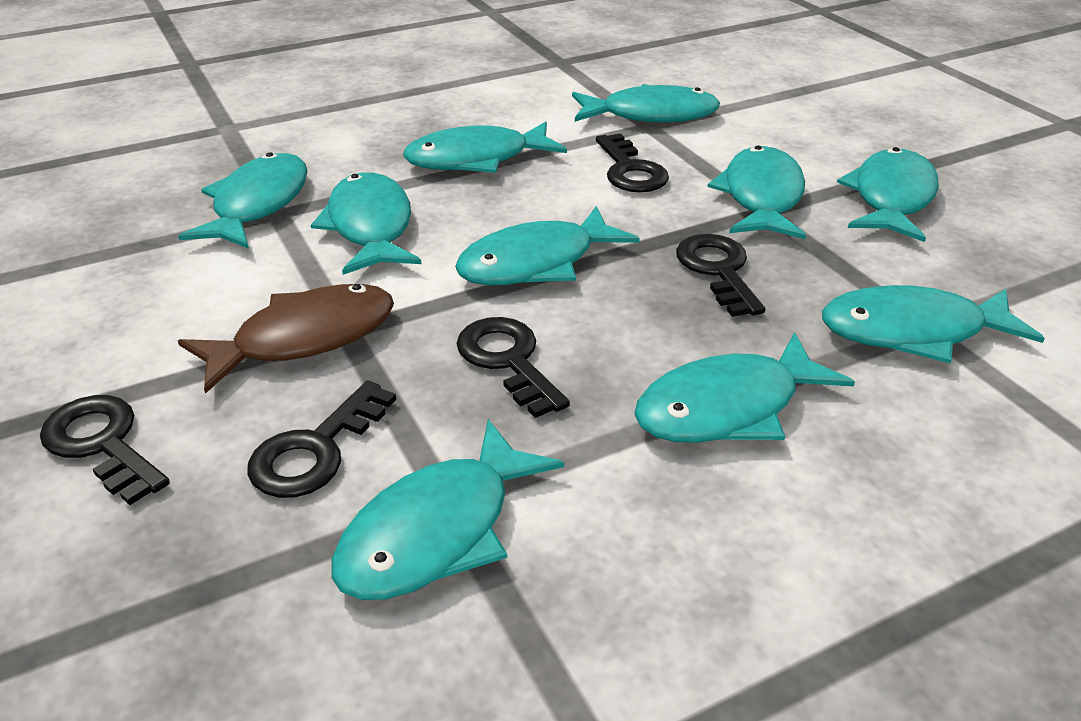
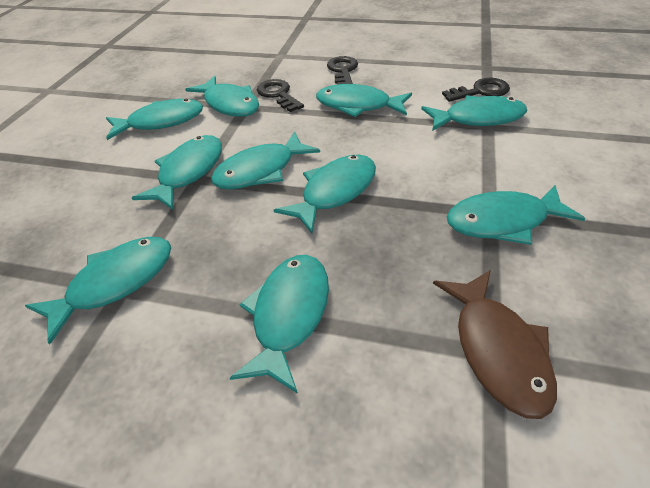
black key: 5 -> 3

